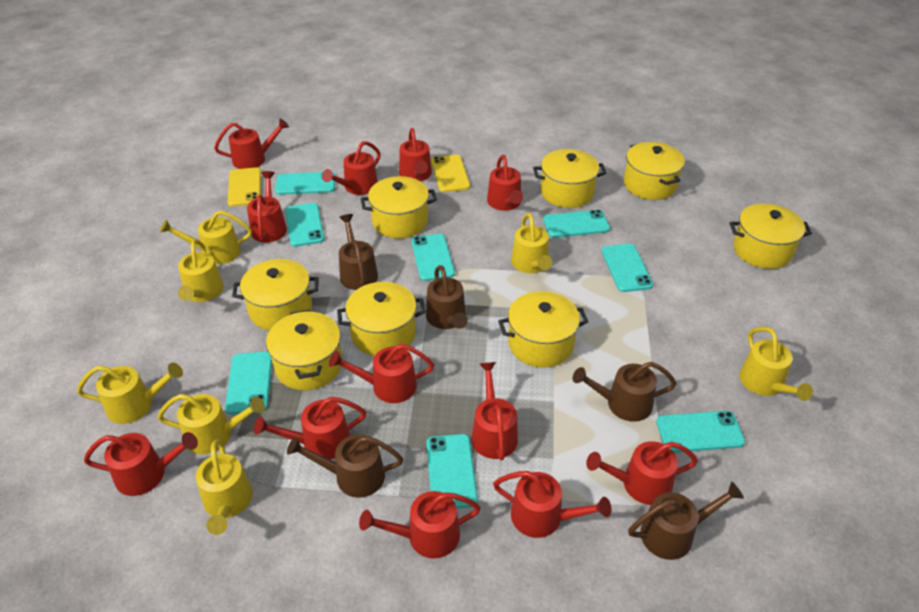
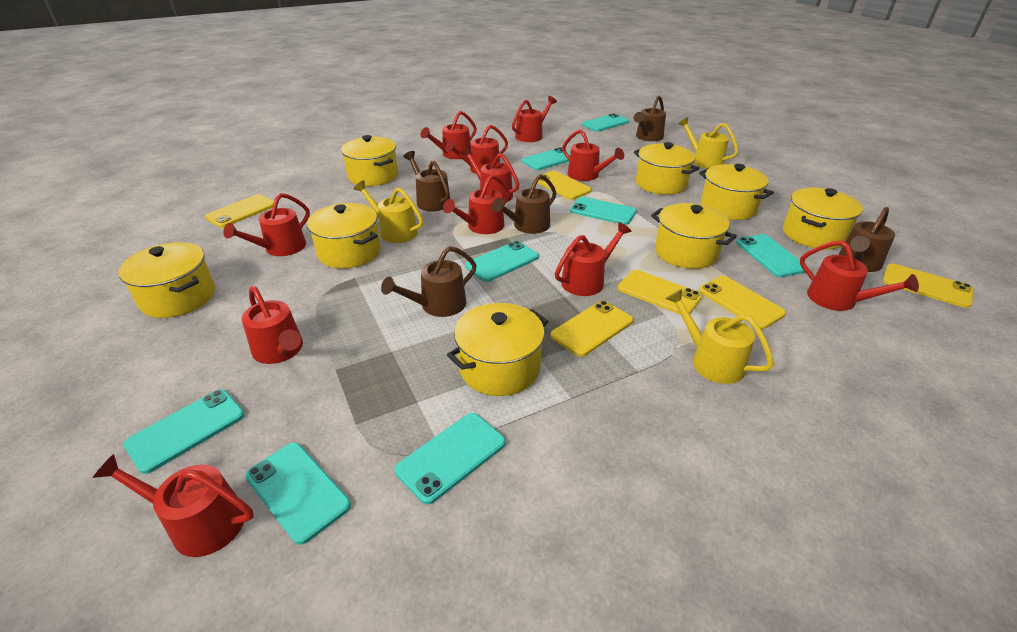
red watering can: 12 -> 11
yellow phone: 2 -> 6
yellow watering can: 7 -> 3

